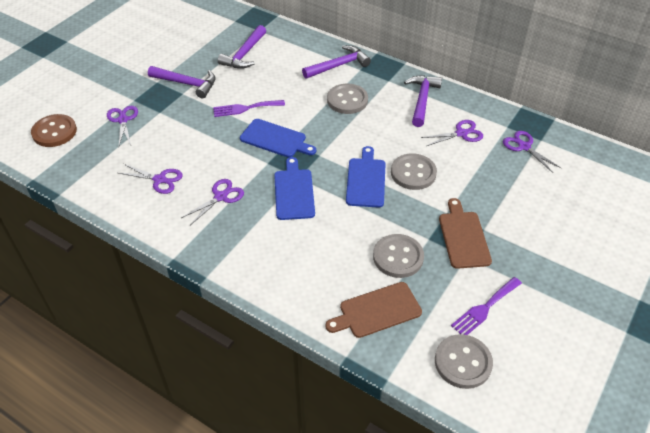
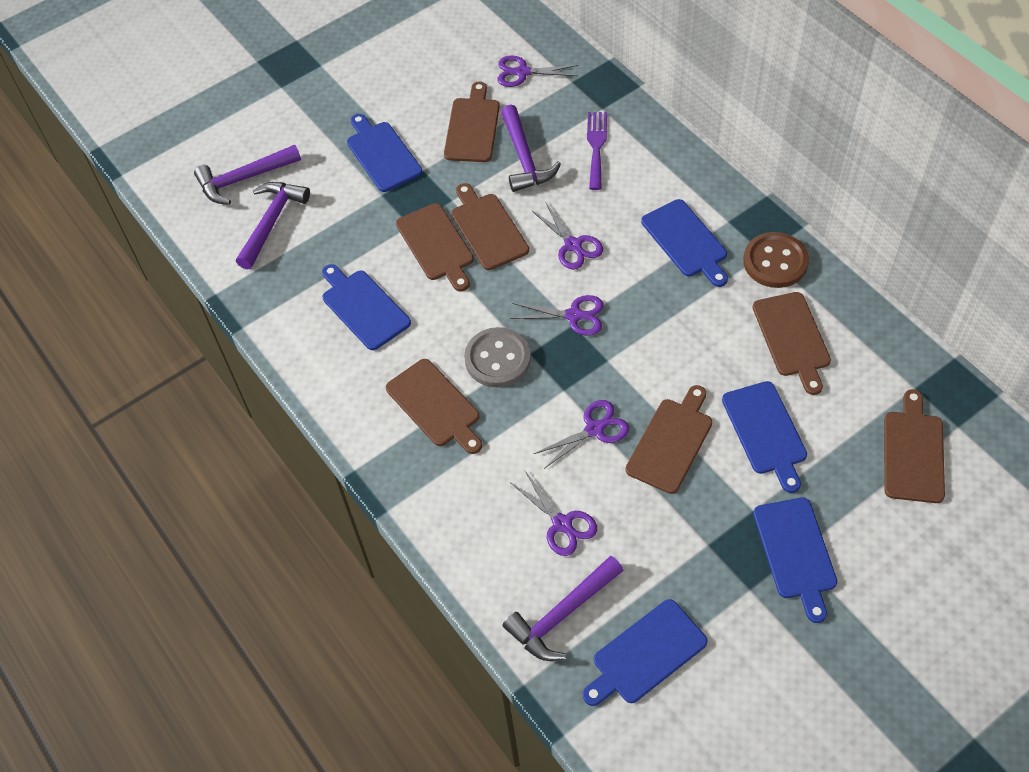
blue cutting board: 3 -> 6
brown cutting board: 2 -> 7
grey button: 4 -> 1
purple fork: 2 -> 1

